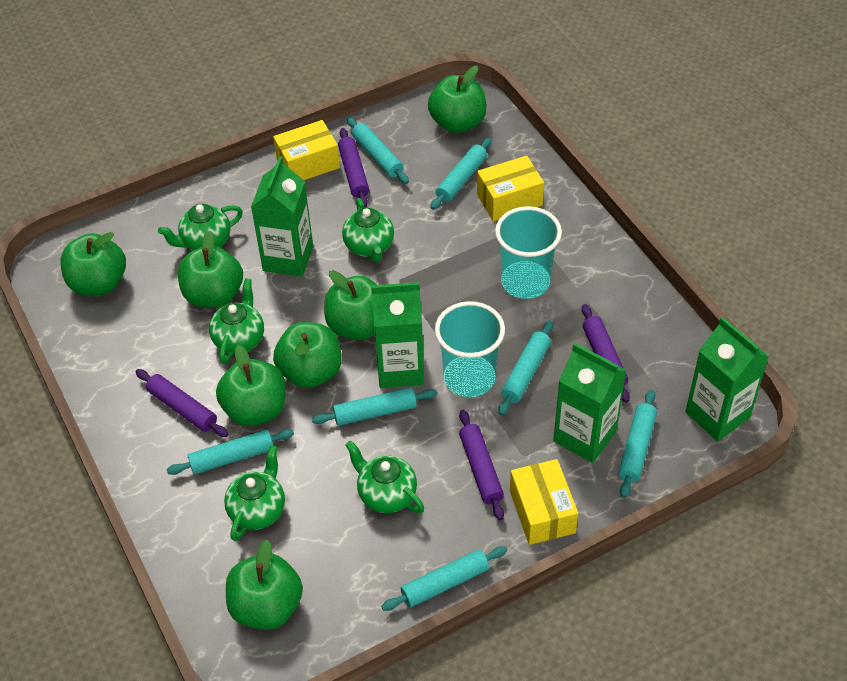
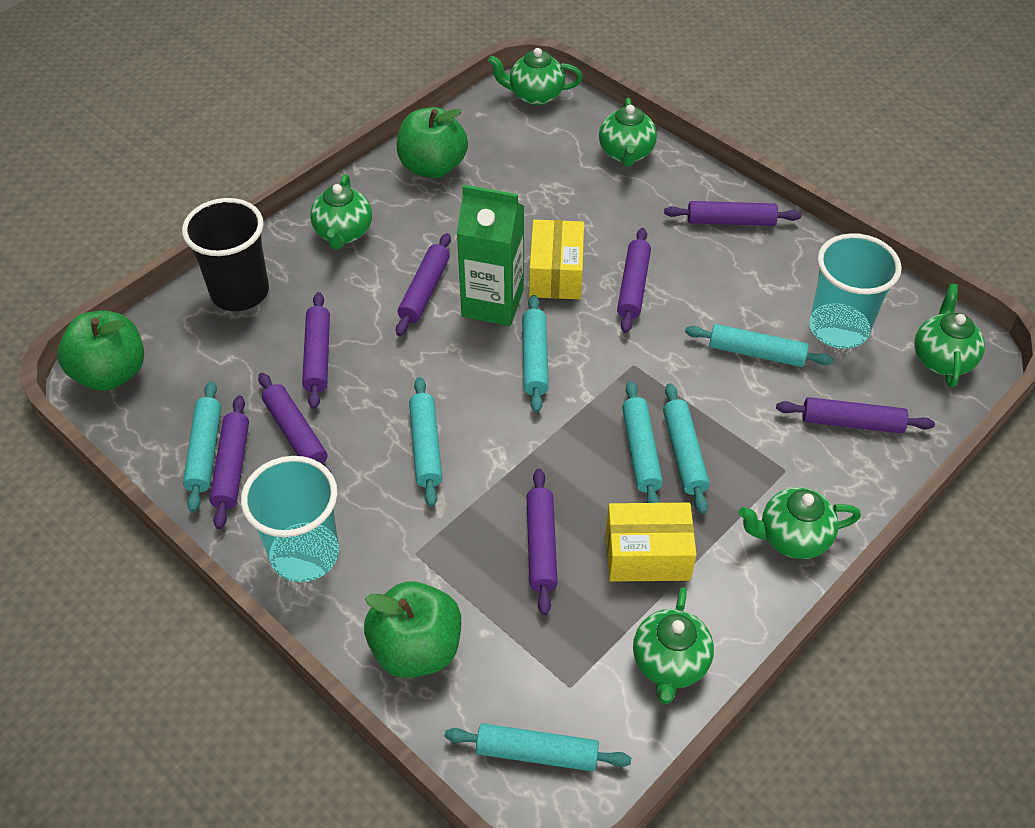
black cup: 0 -> 1
green apple: 7 -> 3
green carton: 4 -> 1
green teapot: 5 -> 6
purple rolling pin: 4 -> 8
yellow box: 3 -> 2

